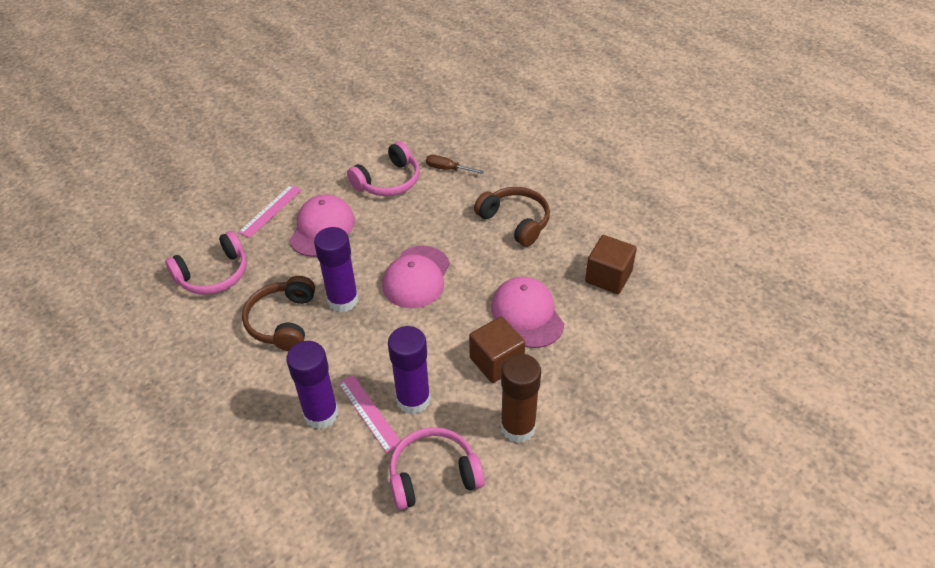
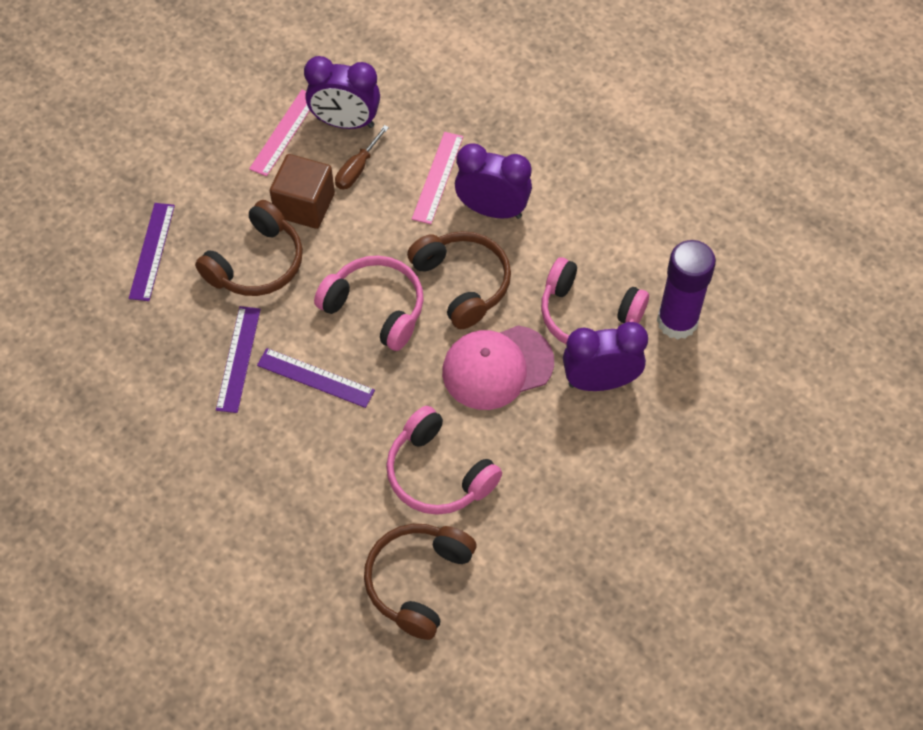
brown cube: 2 -> 1
brown glue stick: 1 -> 0
brown headphones: 2 -> 3
pink cap: 3 -> 1
purple clock: 0 -> 3
purple glue stick: 3 -> 1
purple ruler: 0 -> 3

